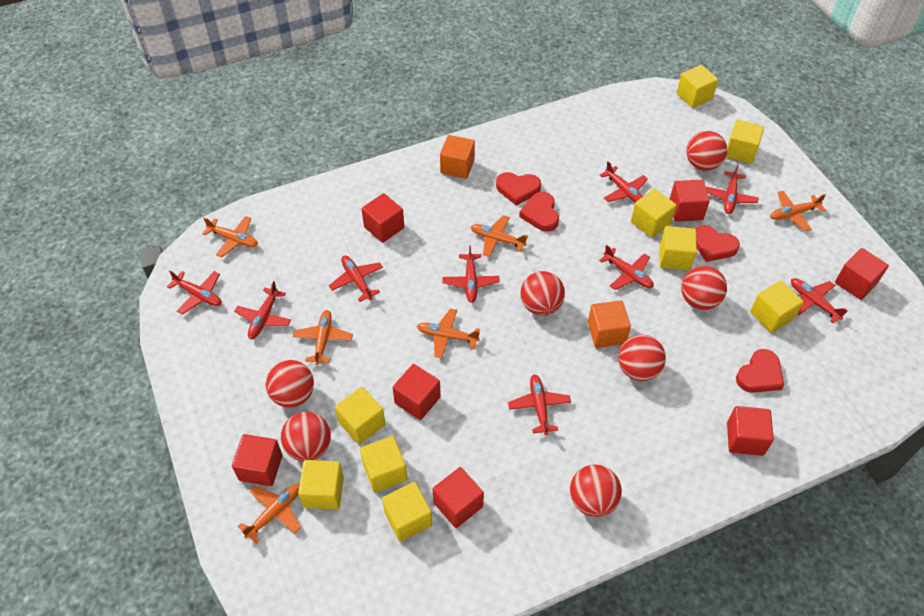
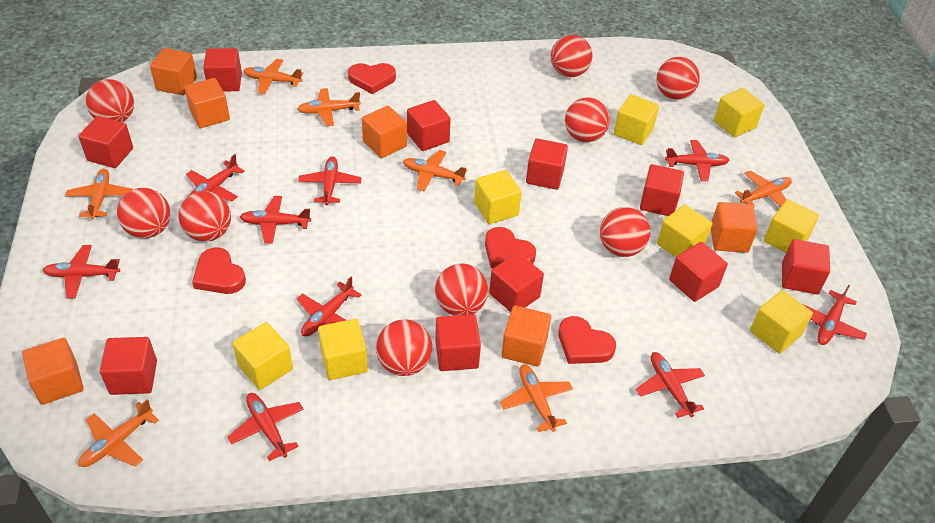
orange cube: 2 -> 6
orange plane: 6 -> 7
red ball: 7 -> 9
red cube: 7 -> 10
yellow cube: 9 -> 8

